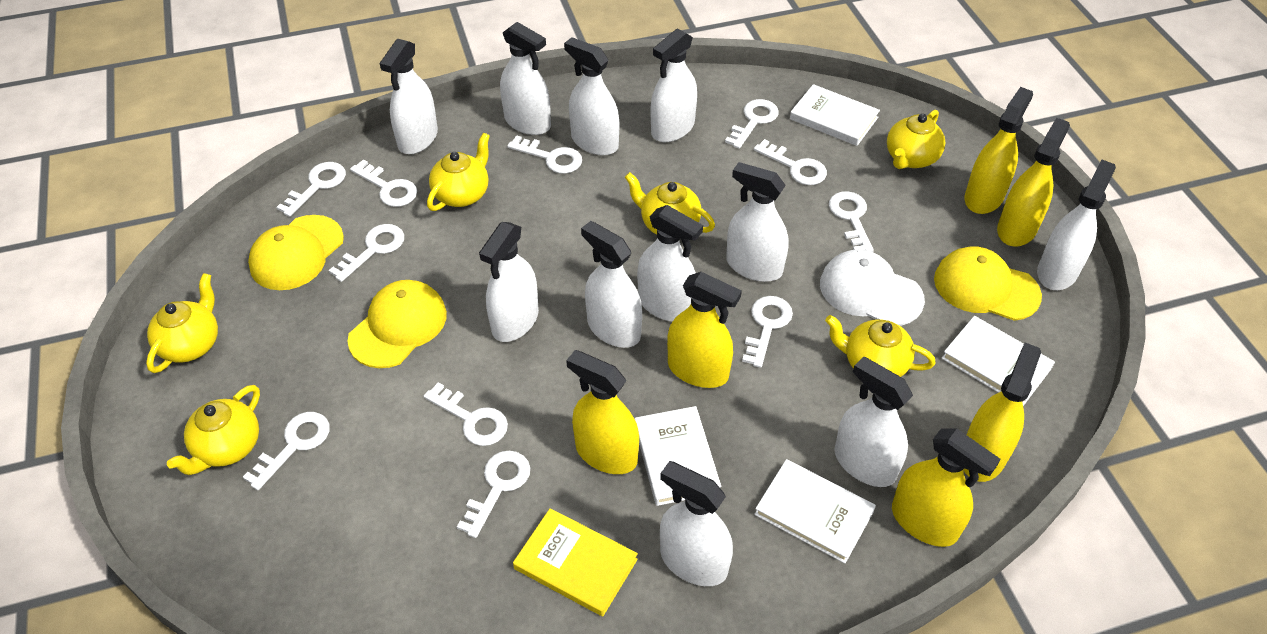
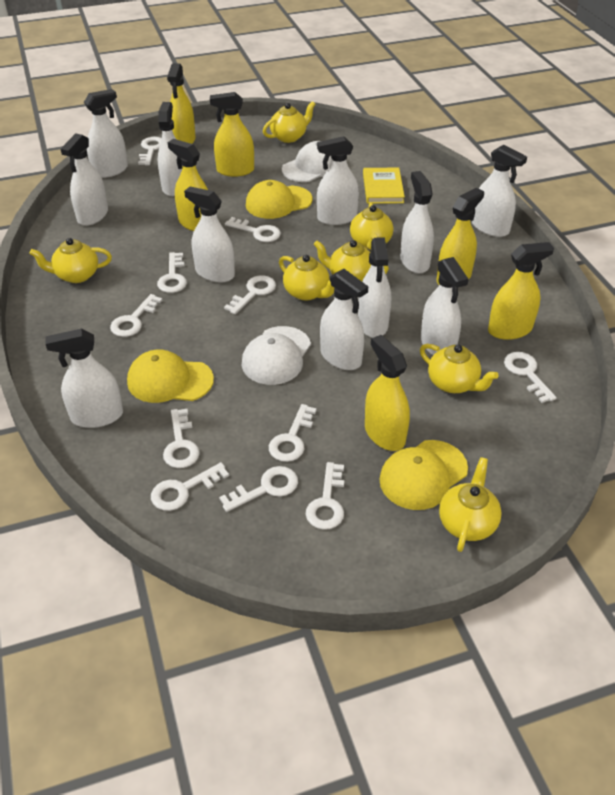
white book: 4 -> 0
white cap: 1 -> 2
yellow teapot: 6 -> 7

